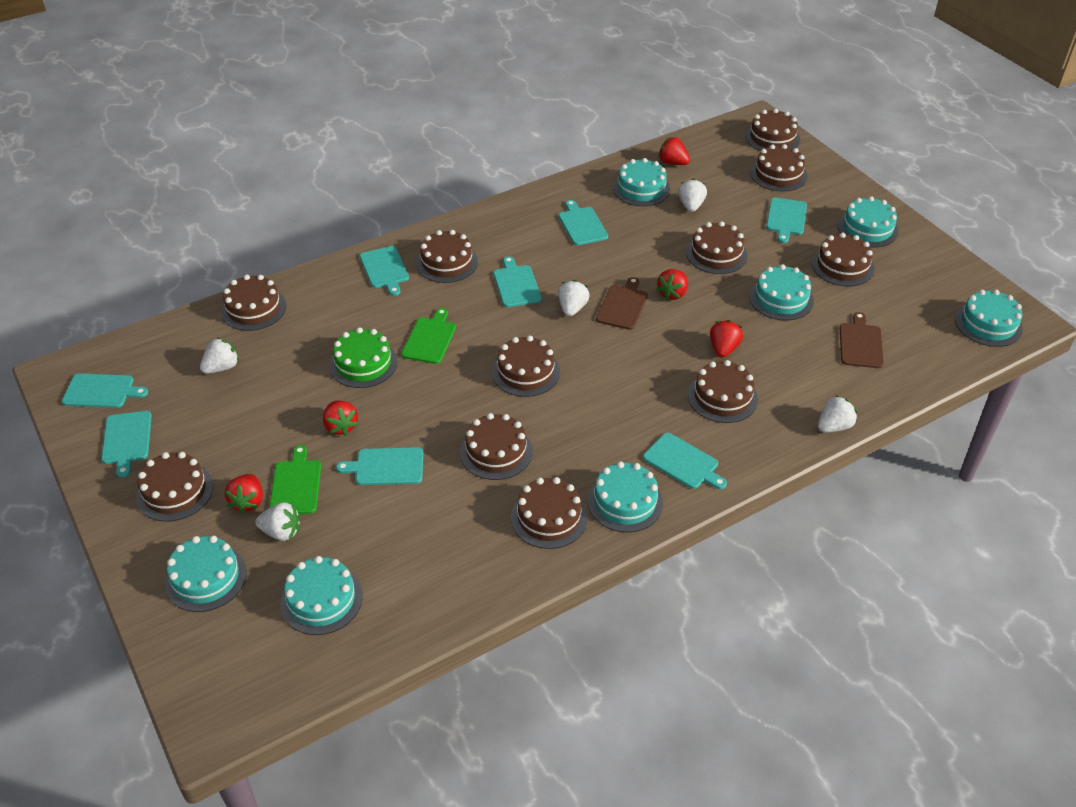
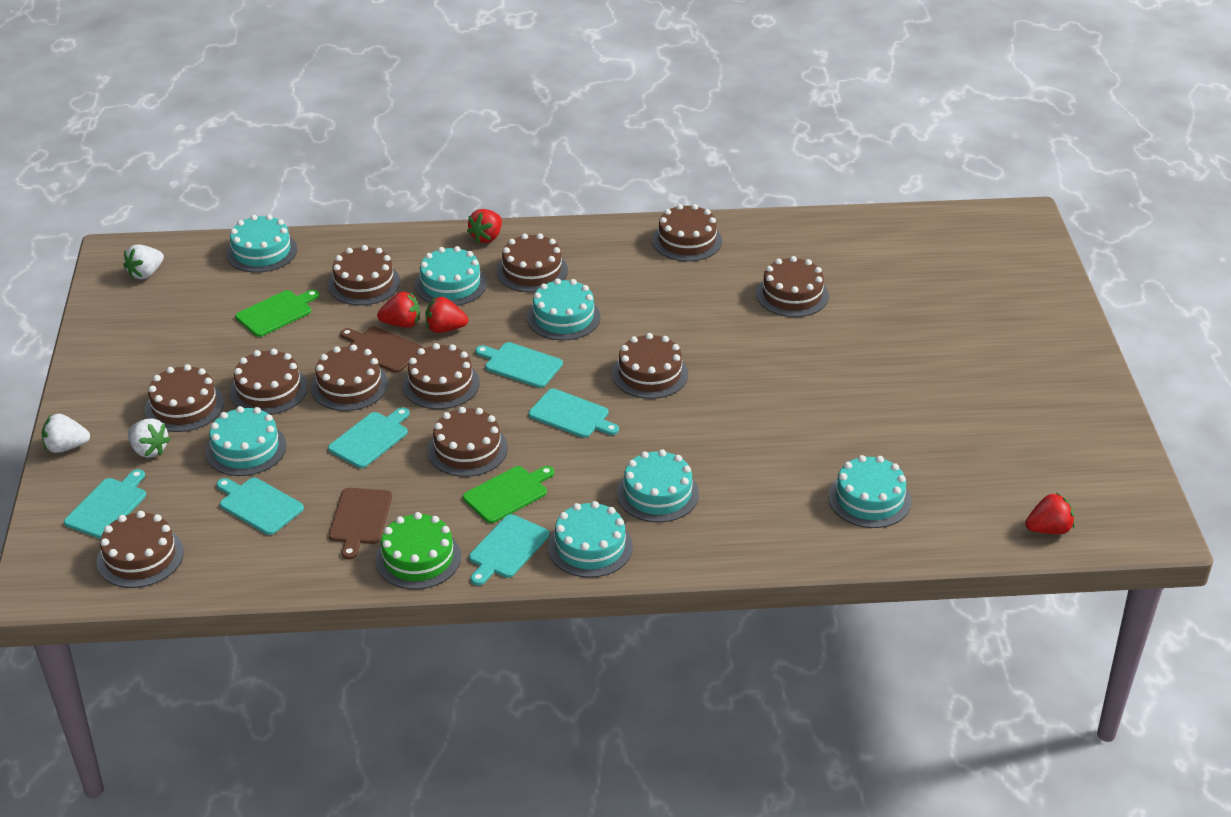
red strawberry: 5 -> 4
turquoise cutting board: 8 -> 6
white strawberry: 5 -> 3

